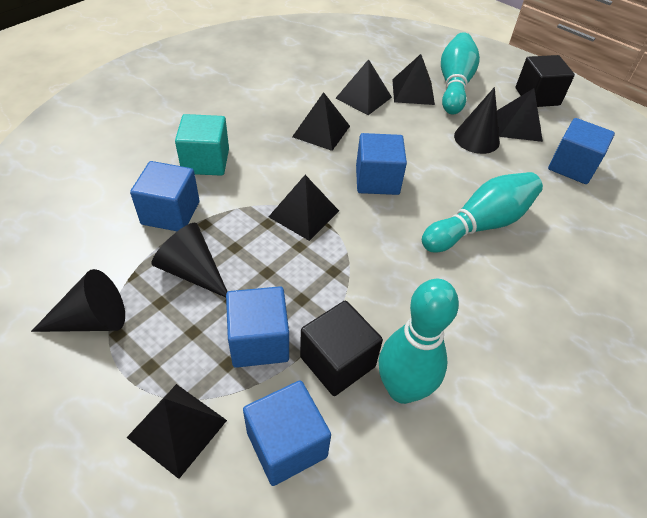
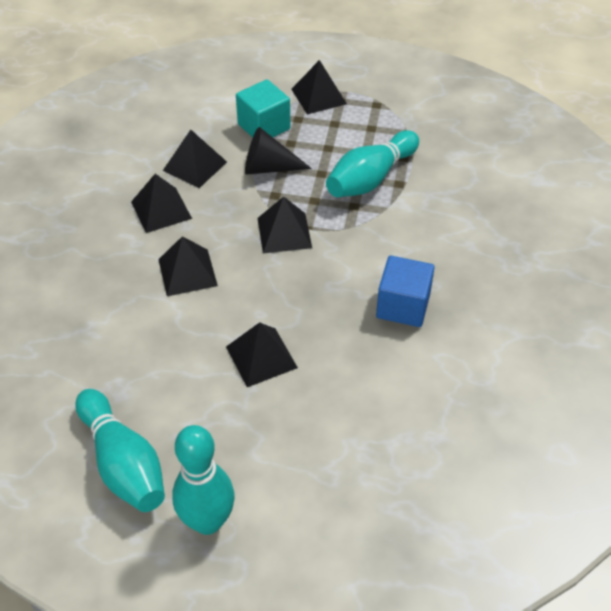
black cone: 3 -> 1
black cube: 2 -> 0
blue cube: 5 -> 1

